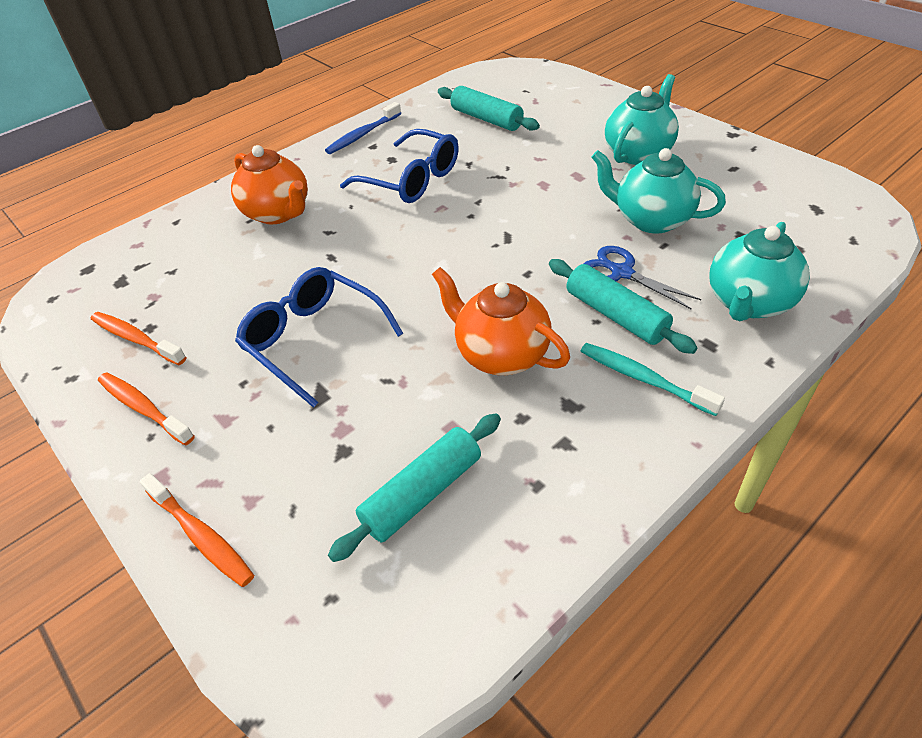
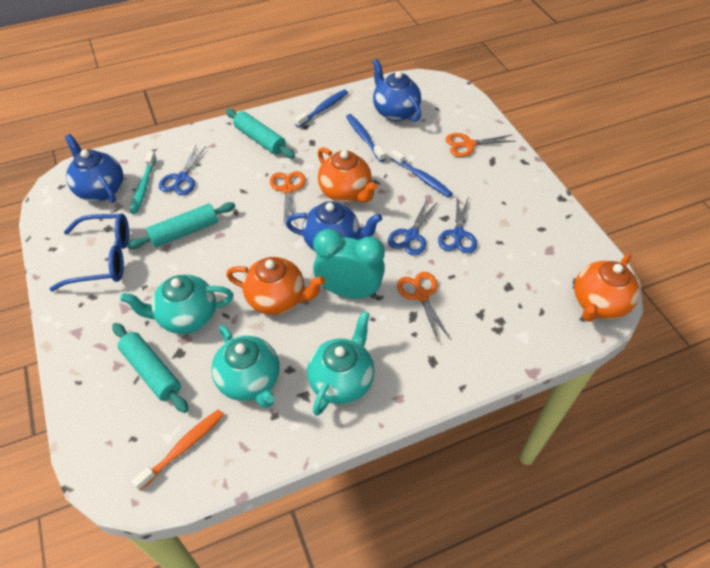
blue glasses: 2 -> 1
blue scissors: 1 -> 3
blue teapot: 0 -> 3
blue toothbrush: 1 -> 3
orange scissors: 0 -> 3
orange teapot: 2 -> 3
orange toothbrush: 3 -> 1
turquoise clock: 0 -> 1

